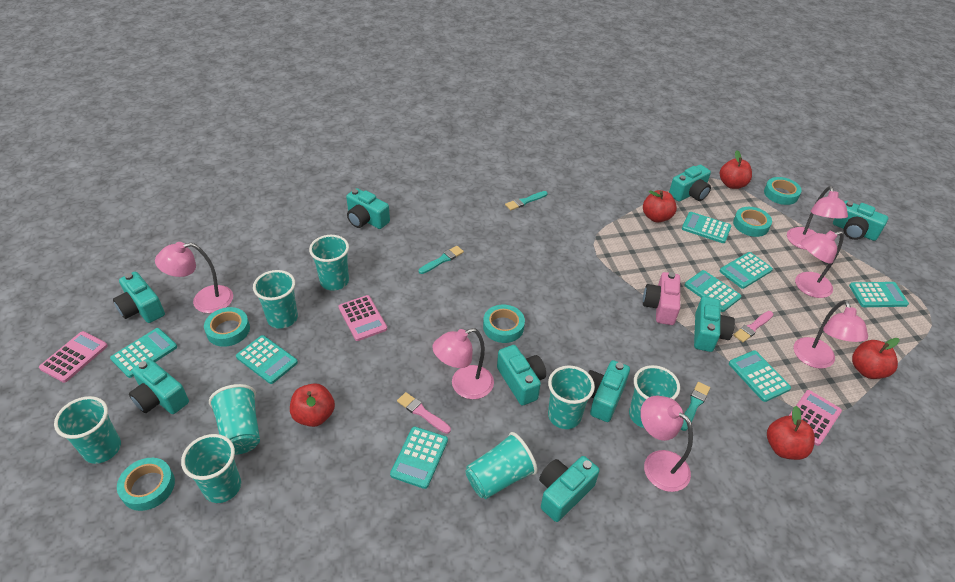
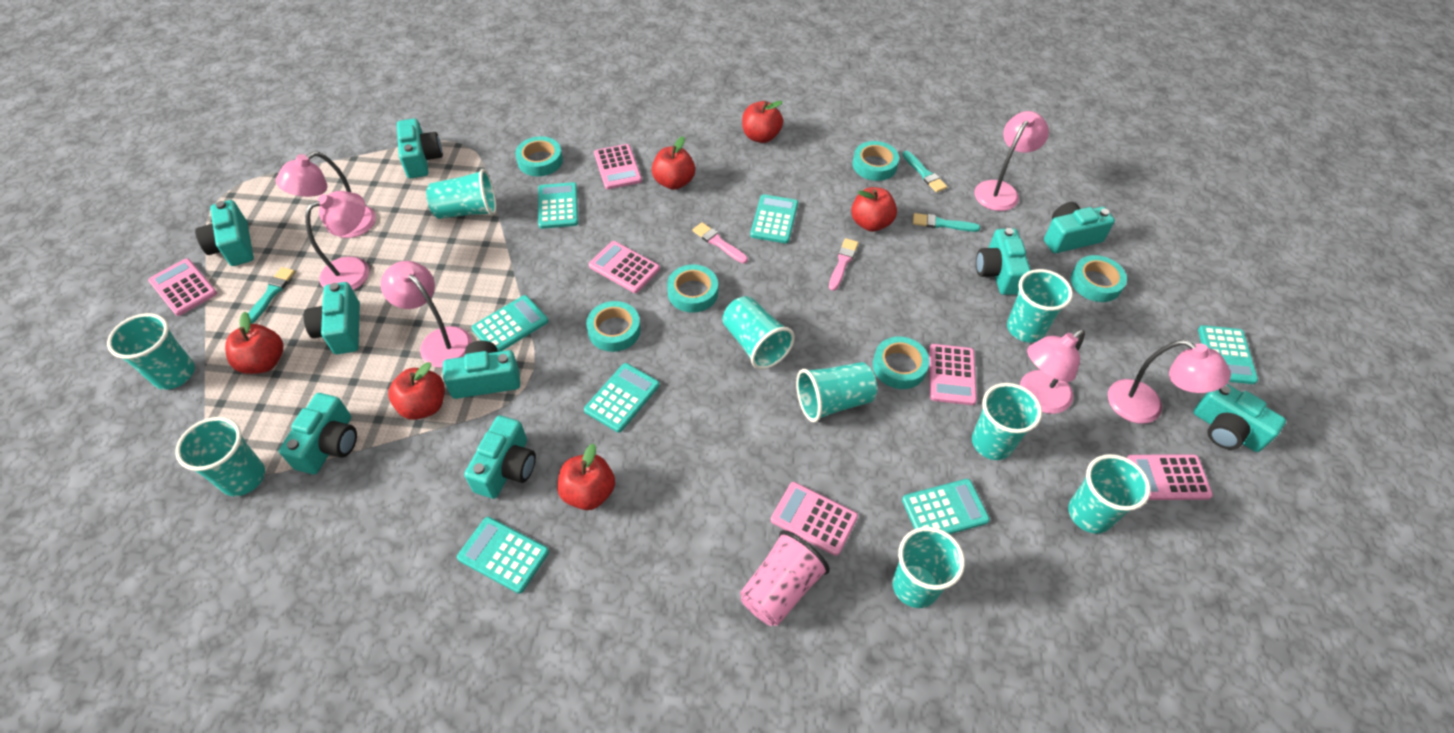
pink calculator: 3 -> 6
pink camera: 1 -> 0
pink cup: 0 -> 1
red apple: 5 -> 6
turquoise calculator: 8 -> 7
turquoise cup: 8 -> 9
turquoise tape: 5 -> 6

